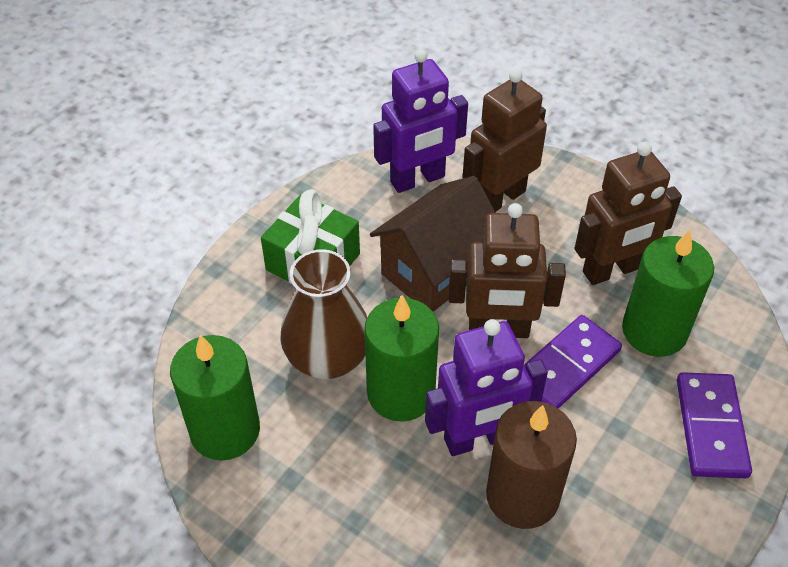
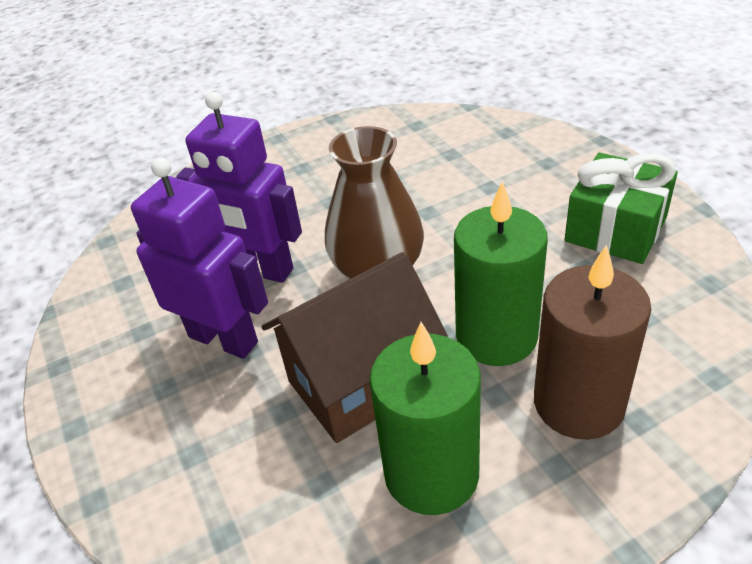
brown robot: 3 -> 0
green candle: 3 -> 2
purple domino: 2 -> 0

